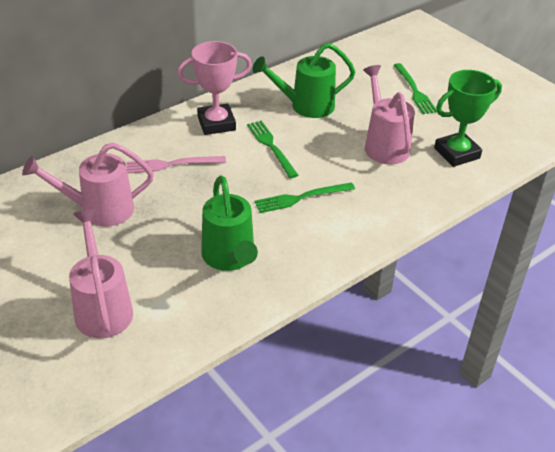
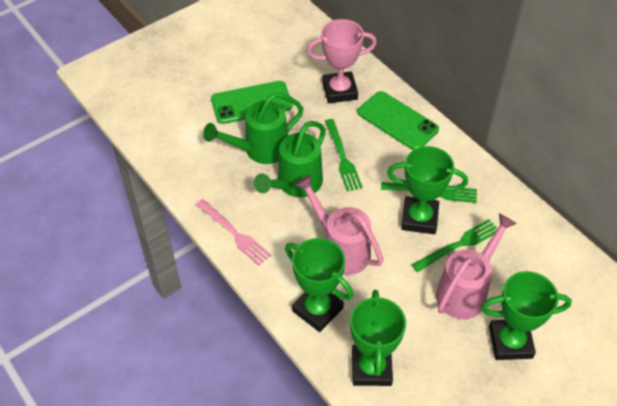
green phone: 0 -> 2
green trophy: 1 -> 4
pink watering can: 3 -> 2

